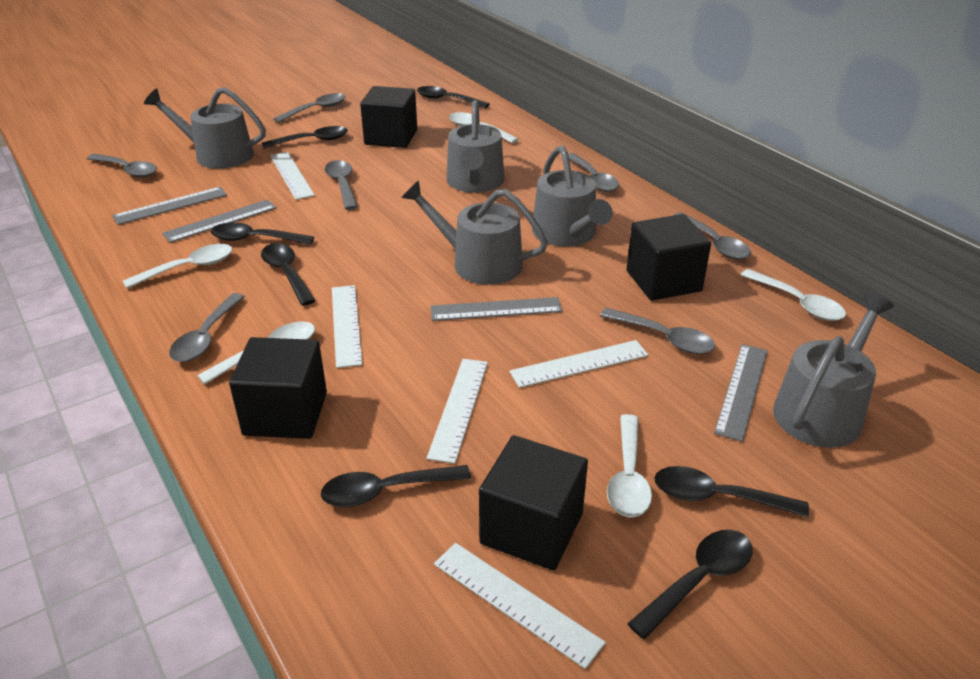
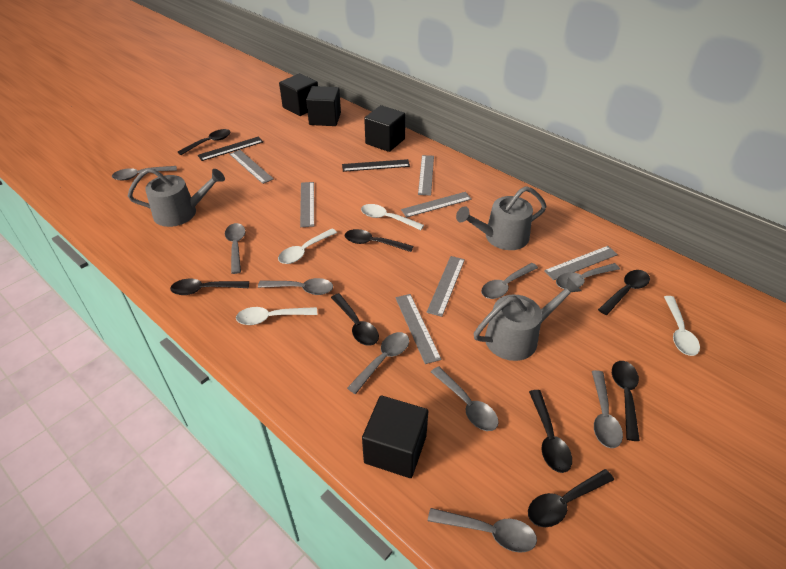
black ruler: 0 -> 2
black spoon: 7 -> 8
grey ruler: 4 -> 7
grey spoon: 7 -> 9
grey watering can: 5 -> 3
white ruler: 5 -> 0
white spoon: 5 -> 4

